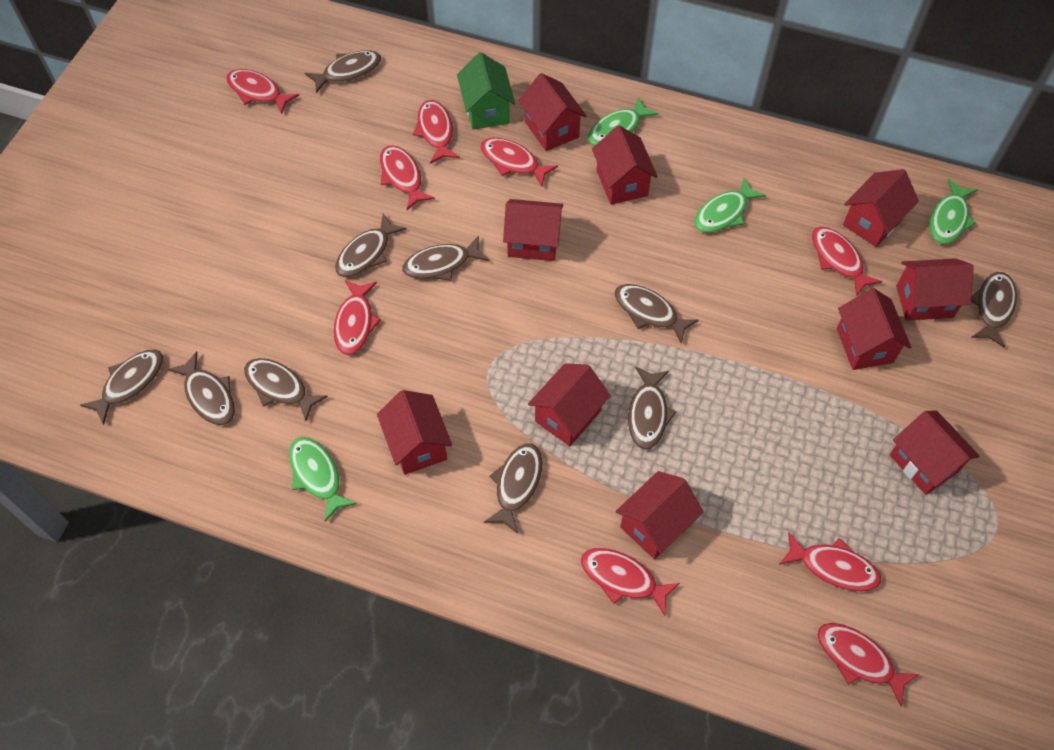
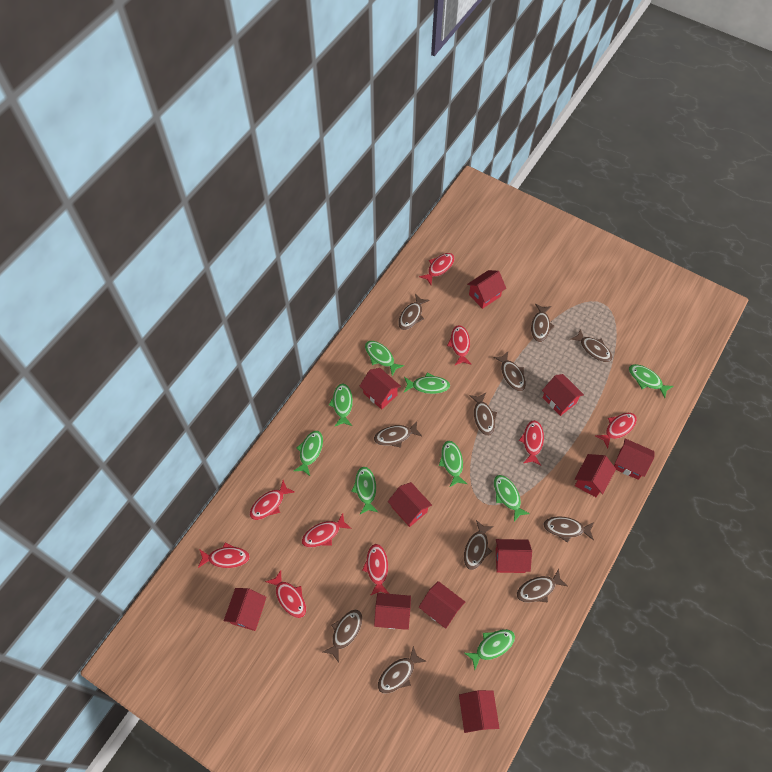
brown fish: 10 -> 11
green fish: 4 -> 9
green house: 1 -> 0
red house: 10 -> 11

